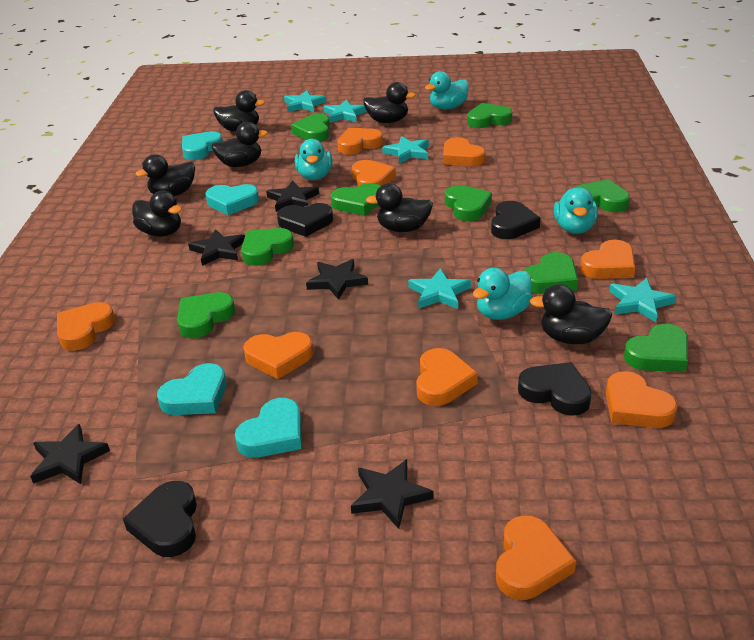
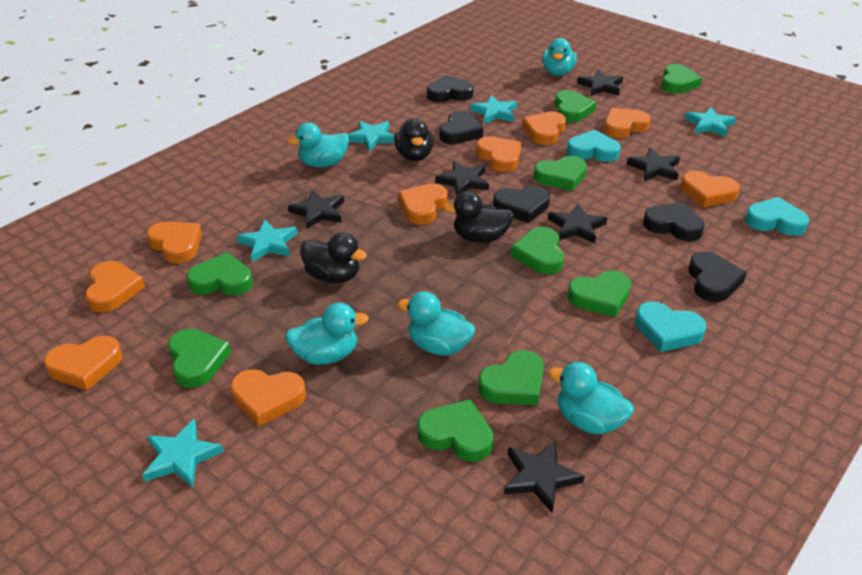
black duck: 7 -> 3
black heart: 4 -> 5
black star: 5 -> 6
turquoise duck: 4 -> 5
turquoise heart: 4 -> 3

